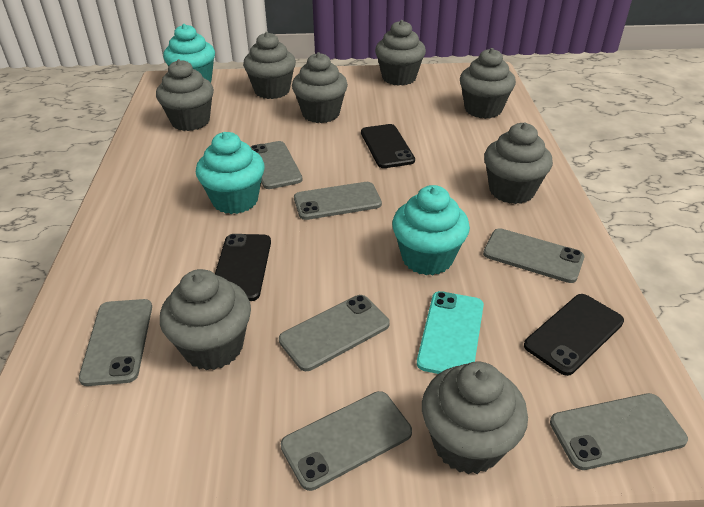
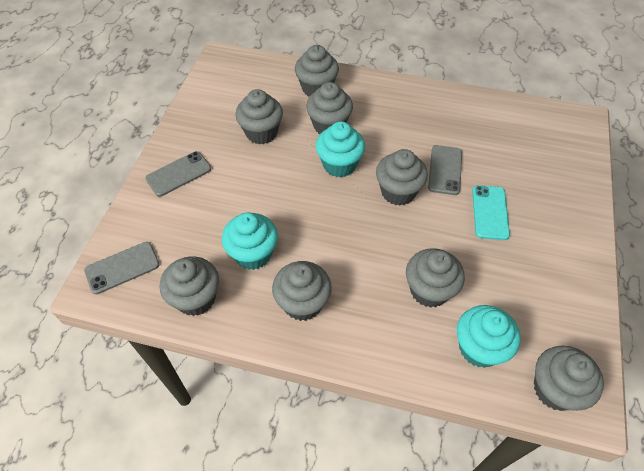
black phone: 3 -> 0
grey phone: 7 -> 3

